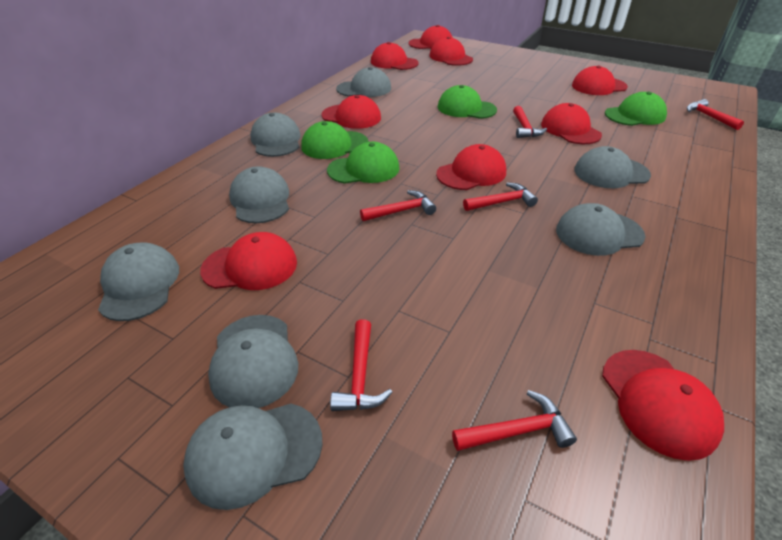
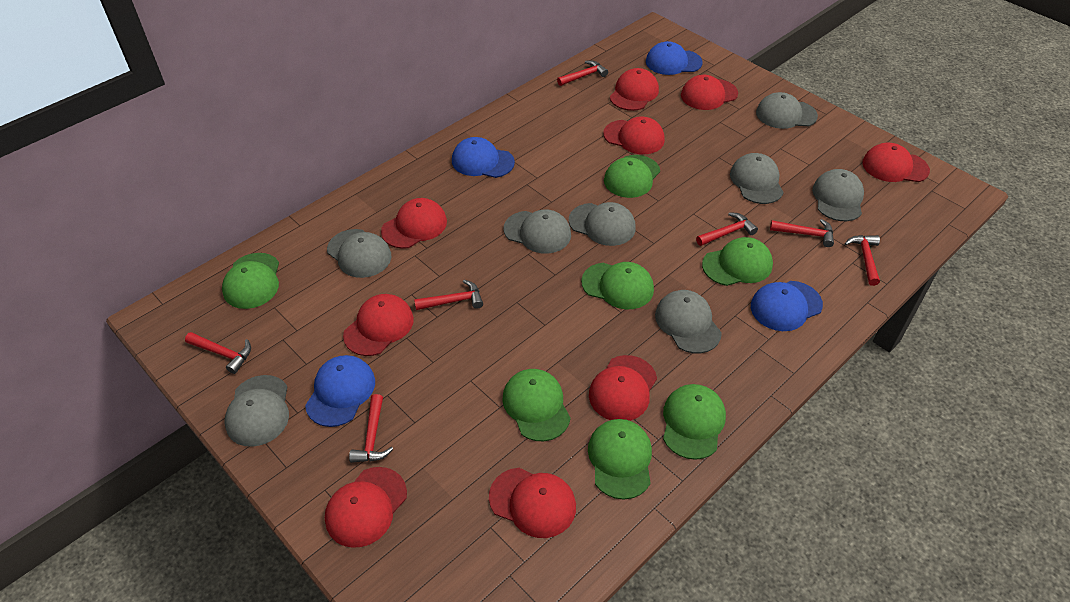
blue cap: 0 -> 4
green cap: 4 -> 7
red hammer: 6 -> 7

